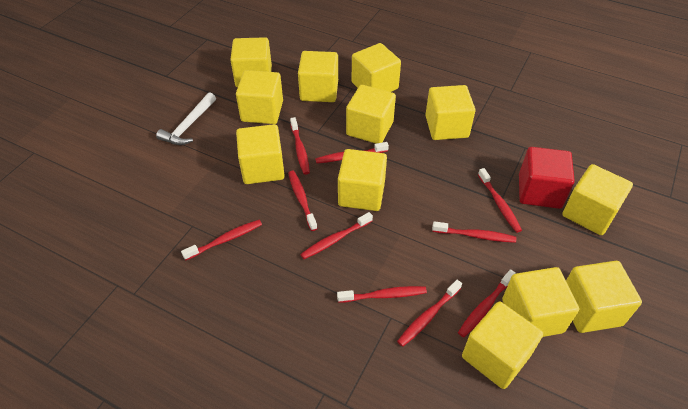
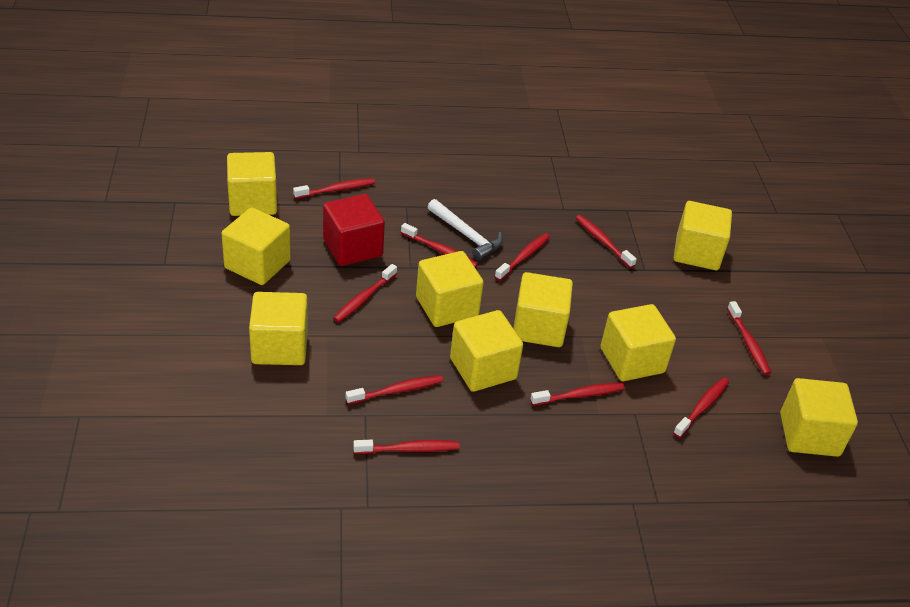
yellow cube: 12 -> 9

